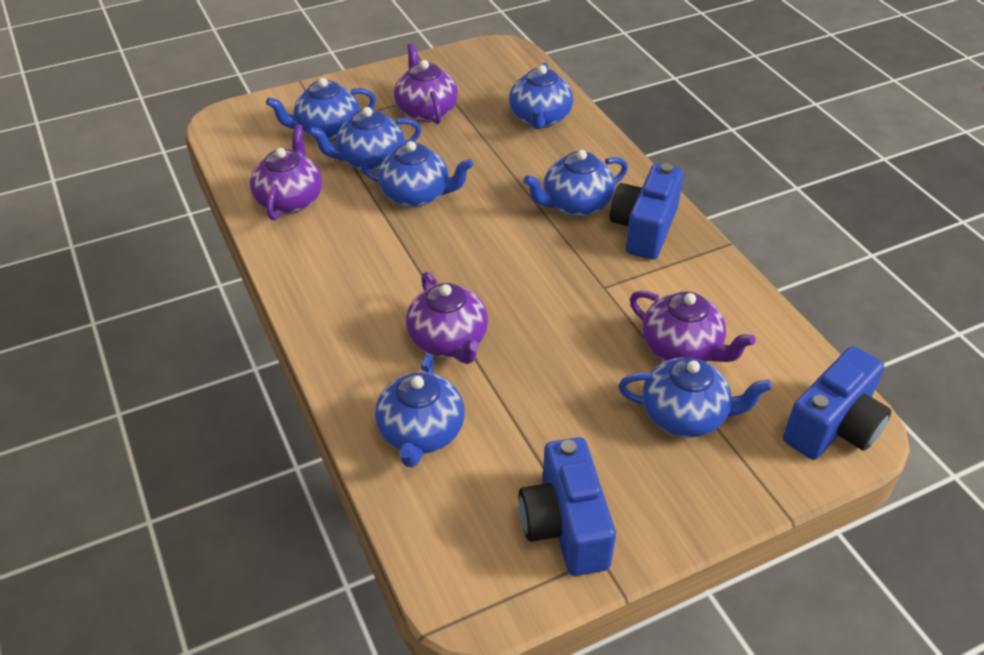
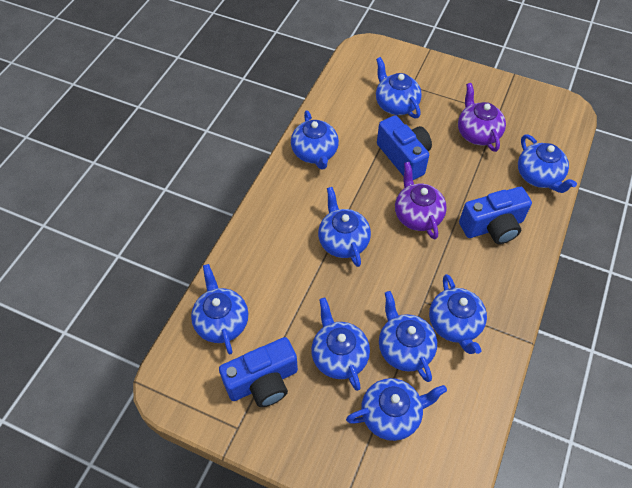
blue teapot: 7 -> 9
purple teapot: 4 -> 2

